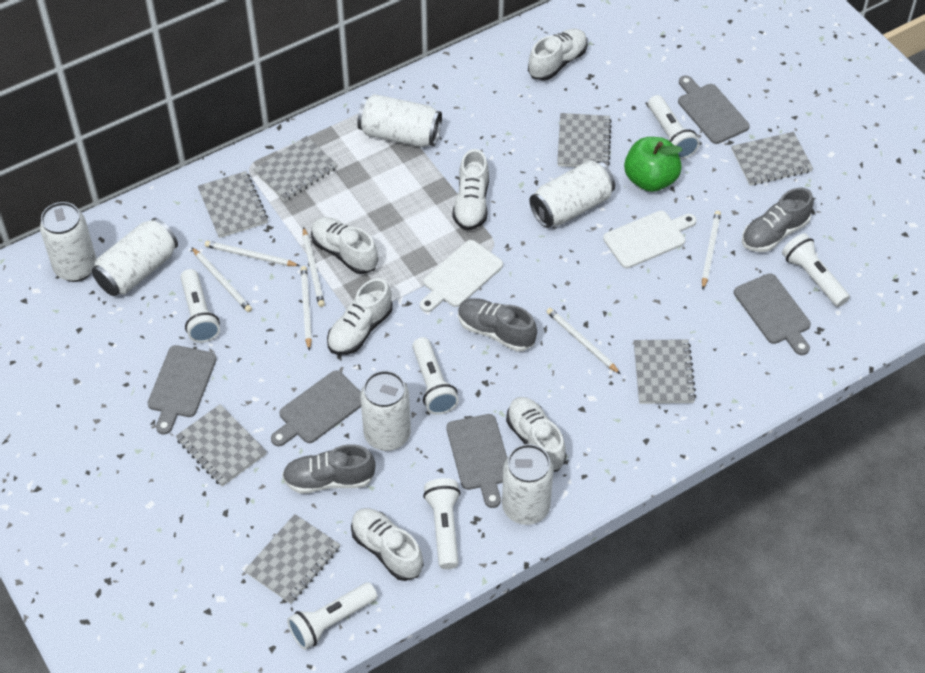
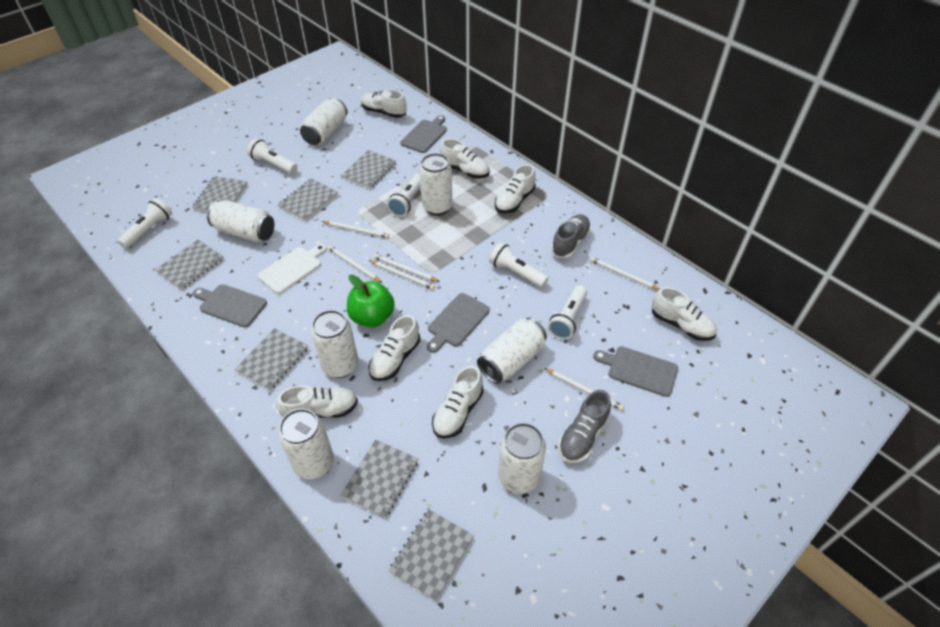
grey cutting board: 5 -> 4
grey shoe: 3 -> 2
white can: 6 -> 7
white cutting board: 2 -> 1
white flashlight: 6 -> 5
white shoe: 6 -> 7

